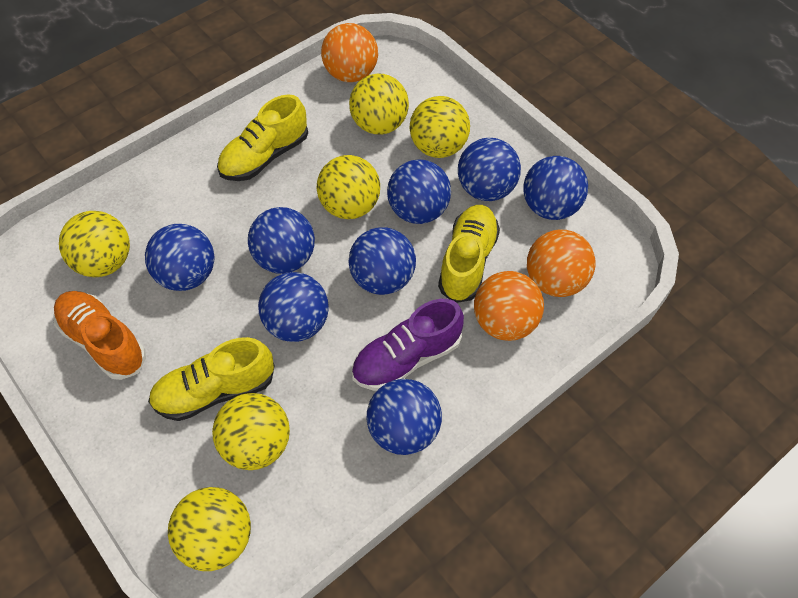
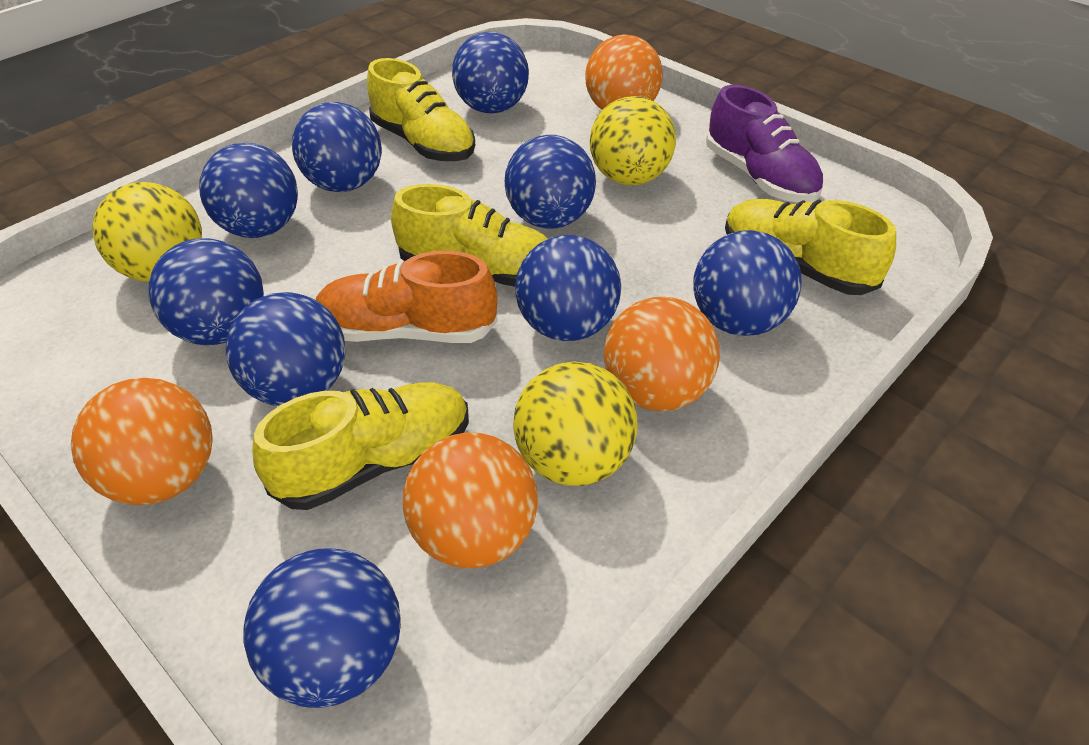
blue ball: 8 -> 9
orange ball: 3 -> 4
yellow ball: 6 -> 3
yellow shoe: 3 -> 4

